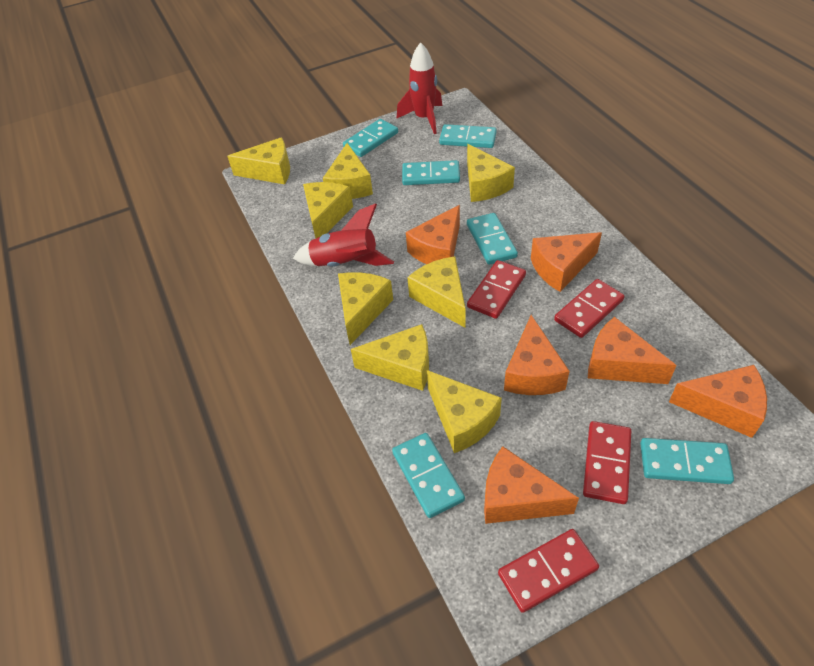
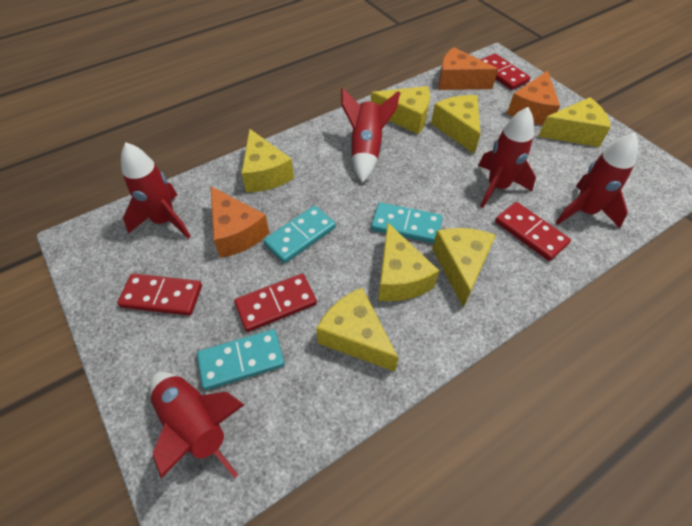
orange cheese: 6 -> 3
red rocket: 2 -> 5
turquoise domino: 6 -> 3
yellow cheese: 8 -> 7

